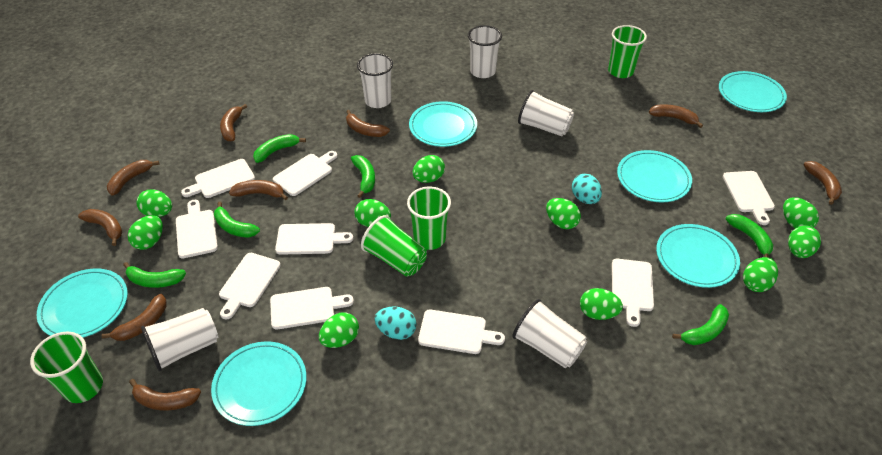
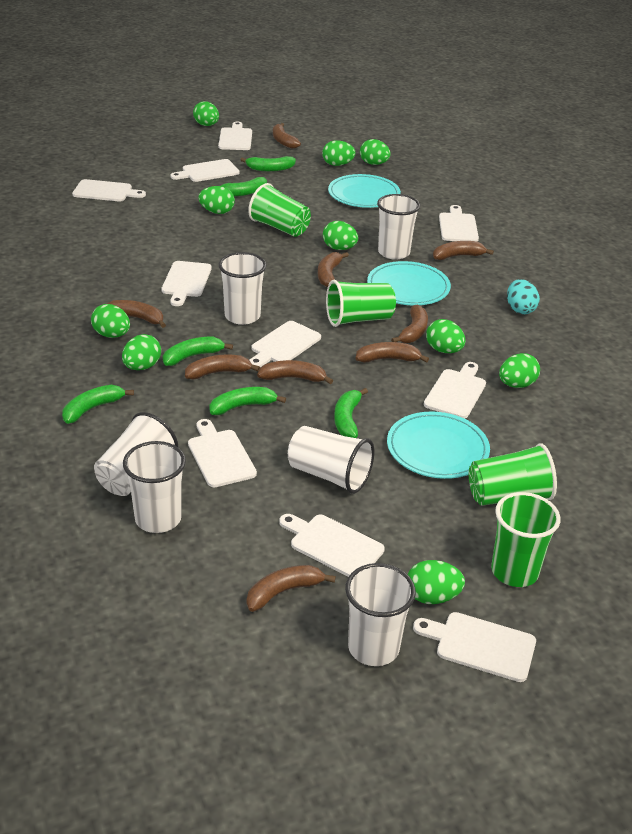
turquoise egg: 2 -> 1
turquoise plate: 6 -> 3
white cup: 5 -> 6
white cutting board: 9 -> 10

